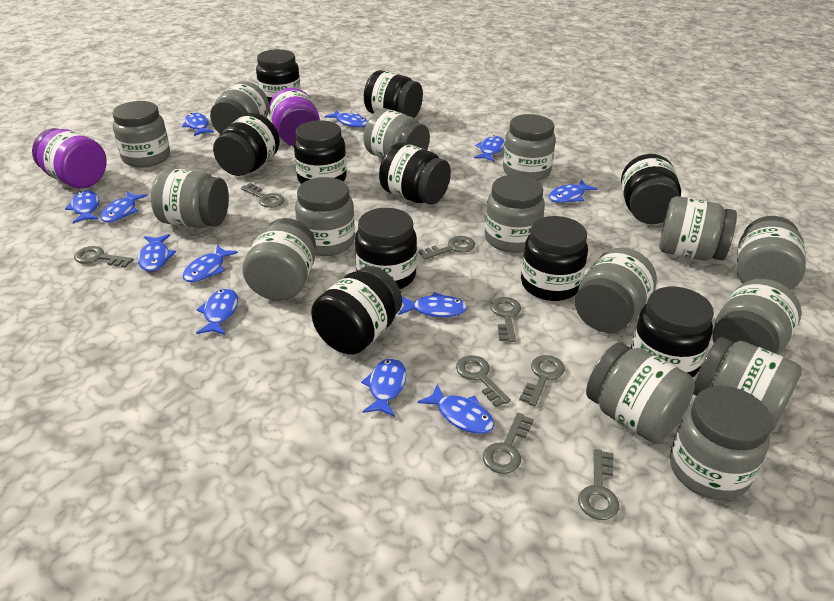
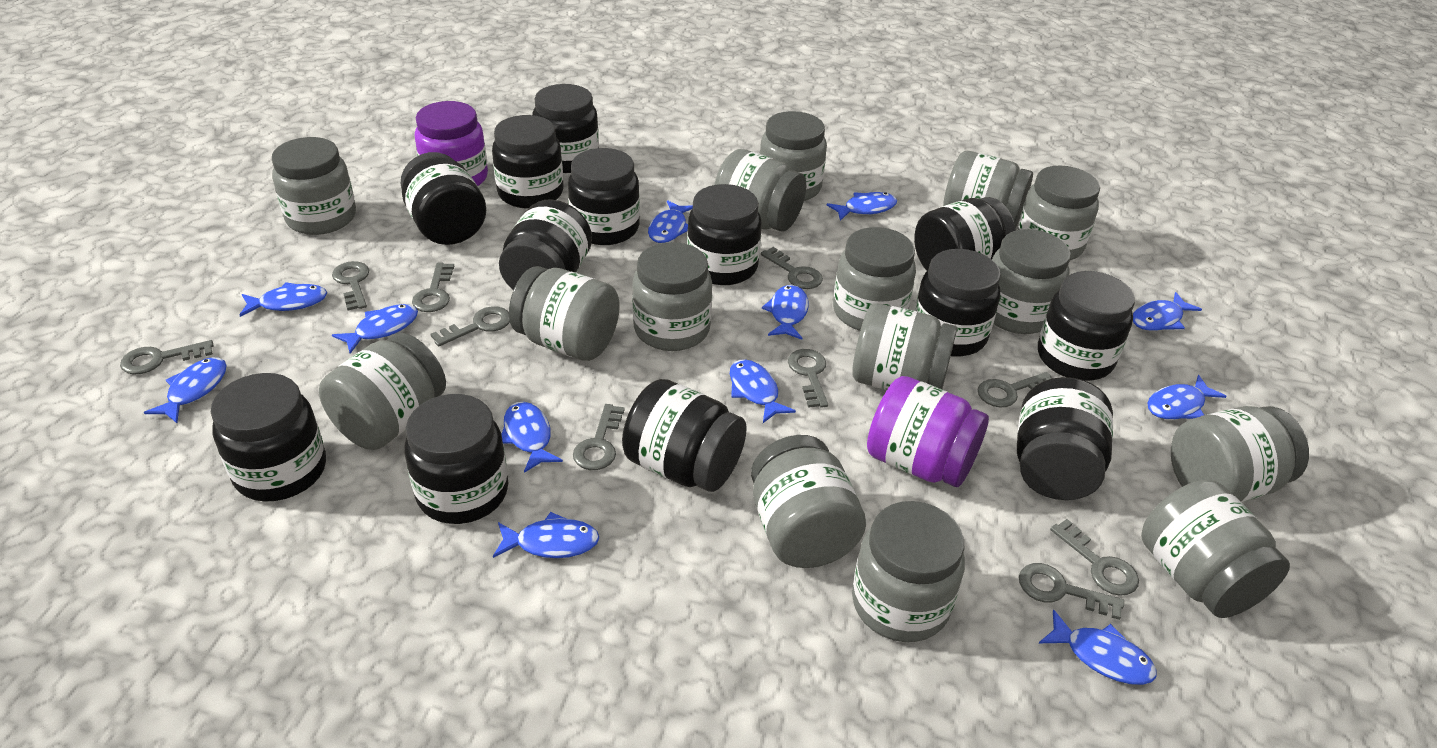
black jar: 10 -> 13
grey key: 8 -> 10

